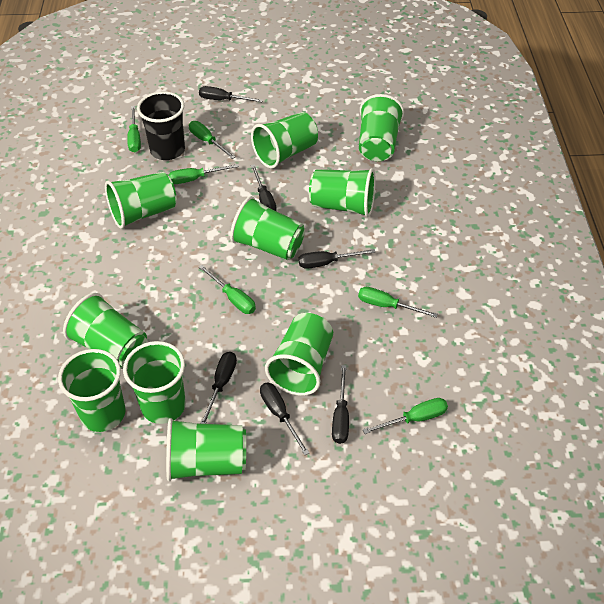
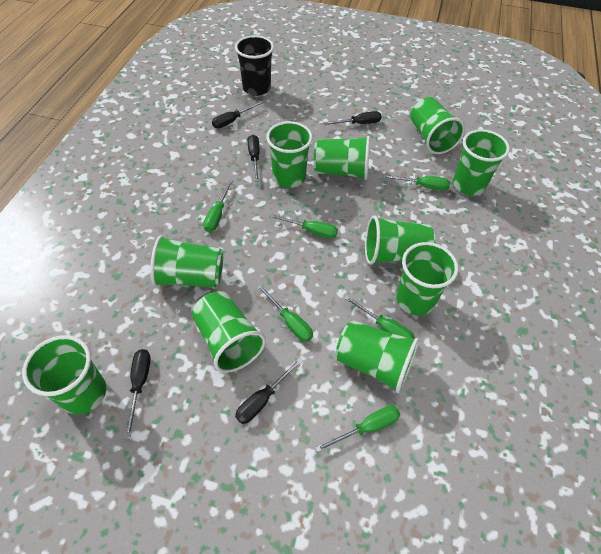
black screwdriver: 6 -> 5

